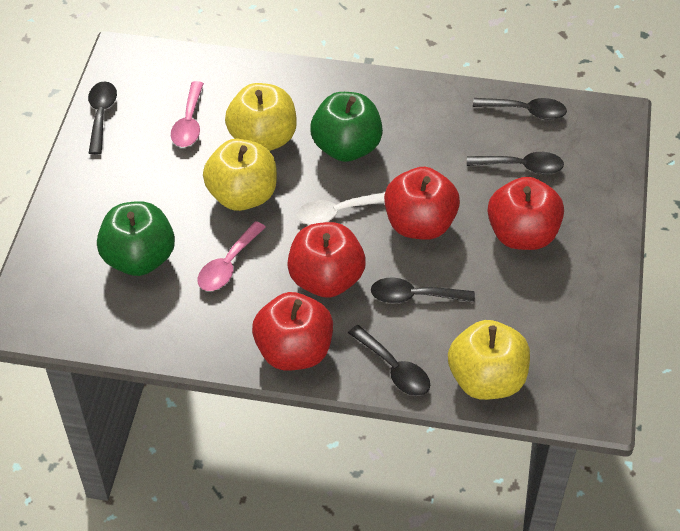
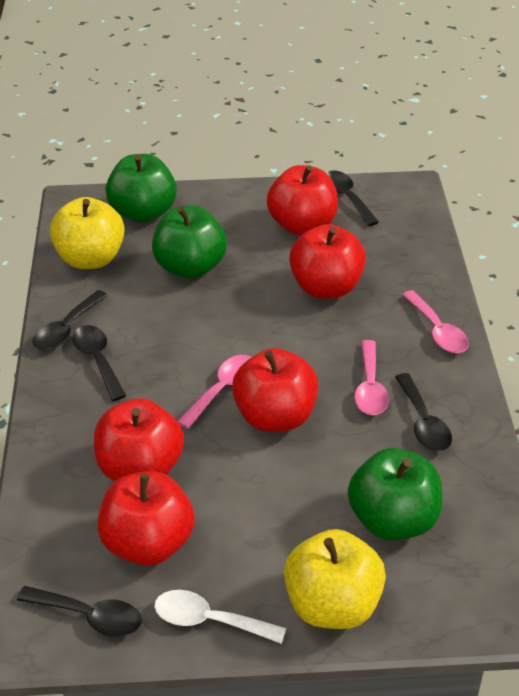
green apple: 2 -> 3
pink spoon: 2 -> 3
red apple: 4 -> 5
yellow apple: 3 -> 2

